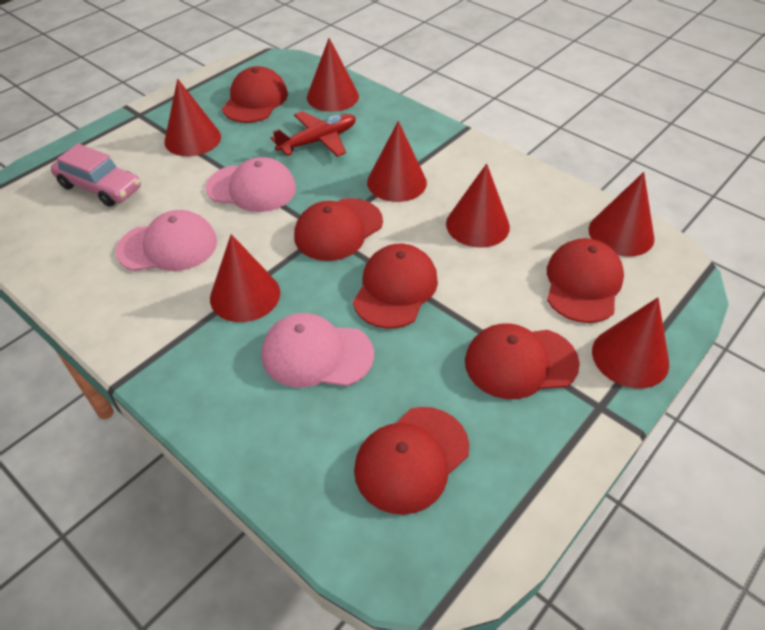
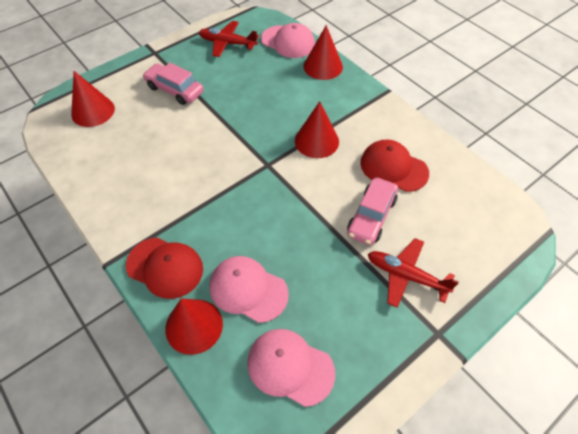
pink car: 1 -> 2
red cap: 6 -> 2
red cone: 7 -> 4
red plane: 1 -> 2

